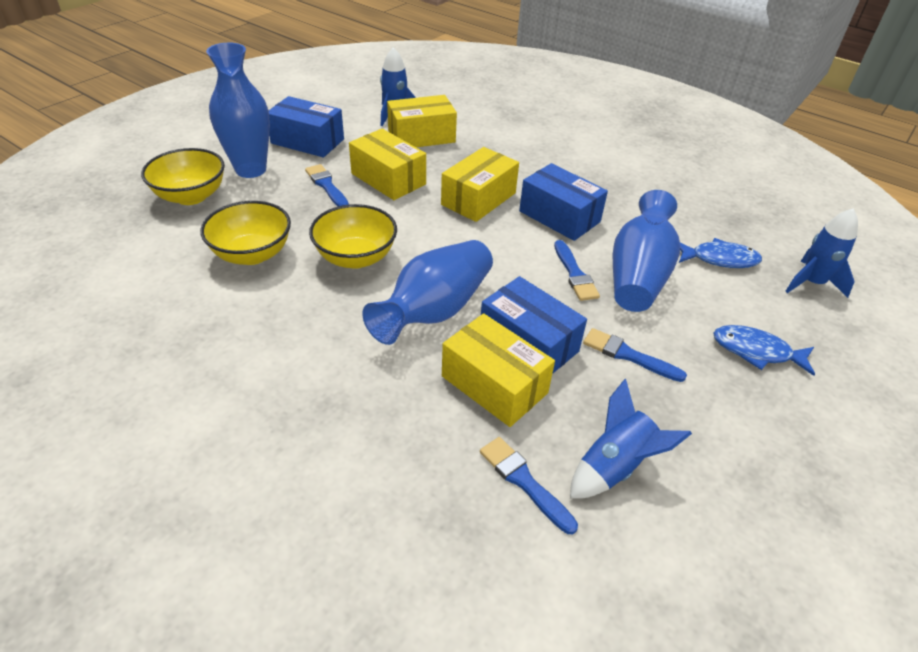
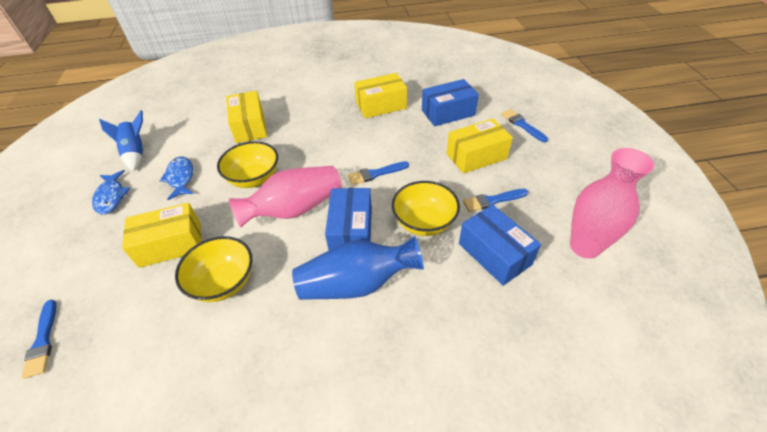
blue rocket: 3 -> 1
blue vase: 3 -> 1
pink vase: 0 -> 2

